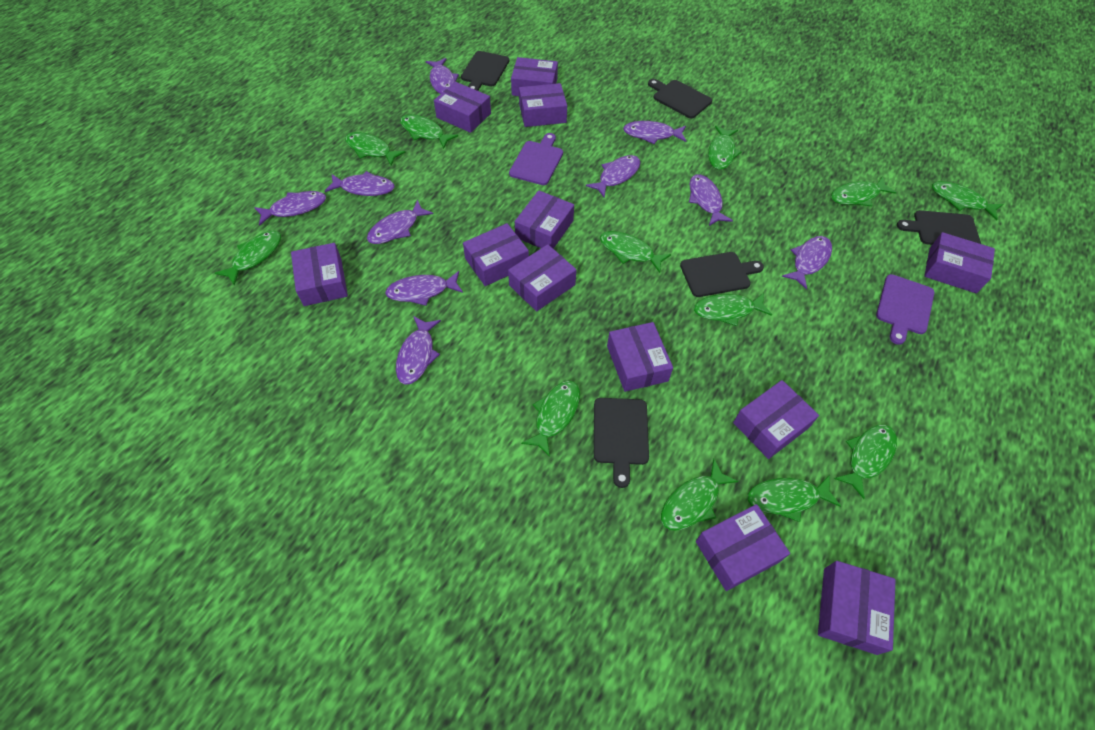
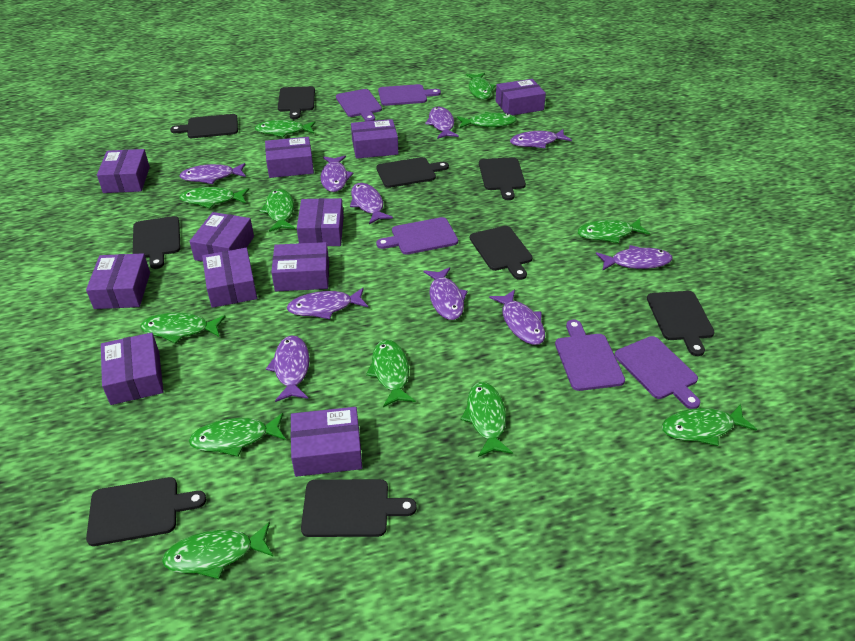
black cutting board: 5 -> 9
purple box: 12 -> 11
purple cutting board: 2 -> 5

